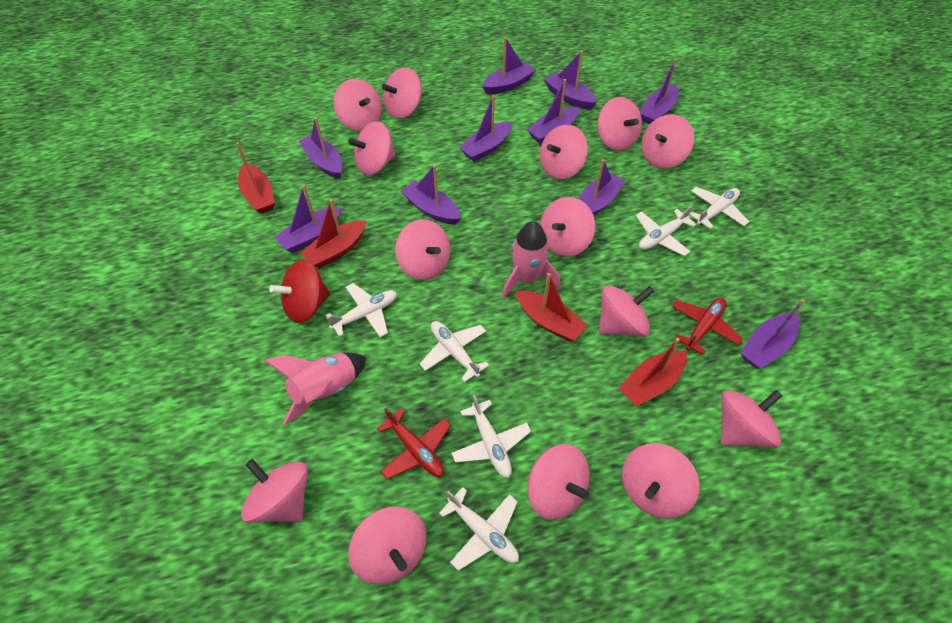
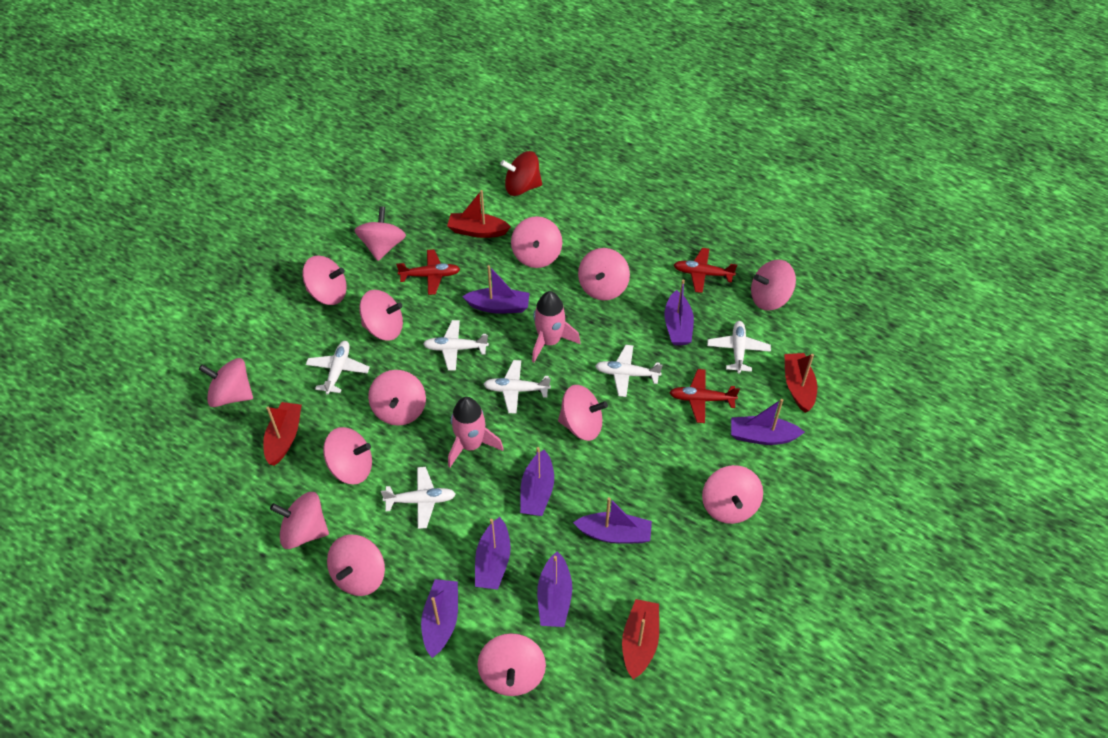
purple boat: 10 -> 8
red plane: 2 -> 3

